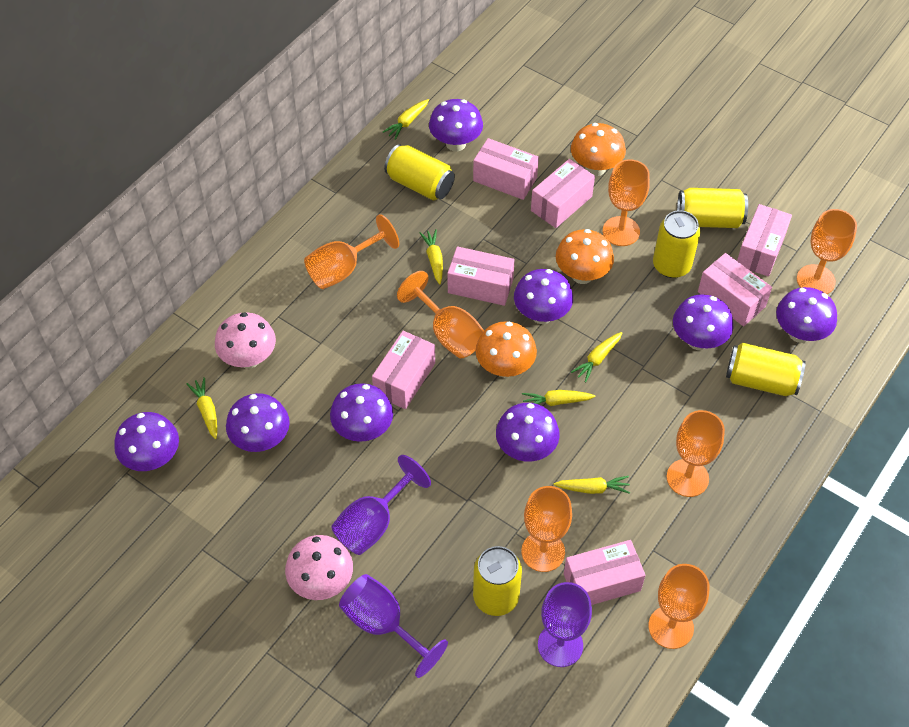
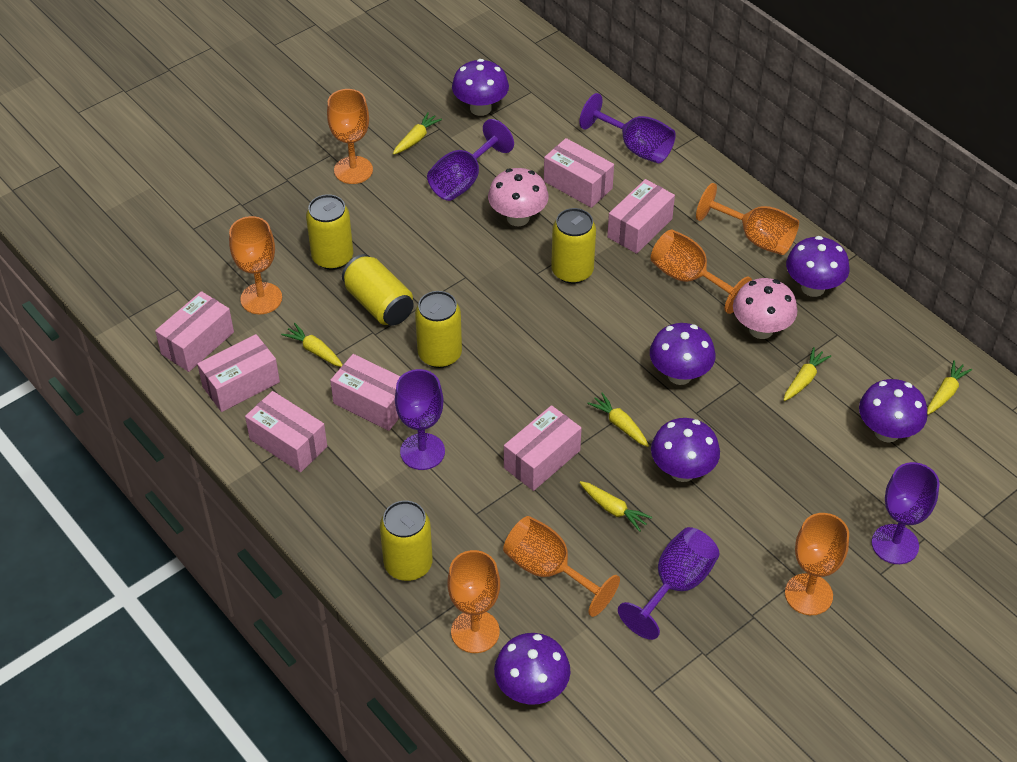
orange mushroom: 3 -> 0
purple goblet: 3 -> 5
purple mushroom: 8 -> 6

